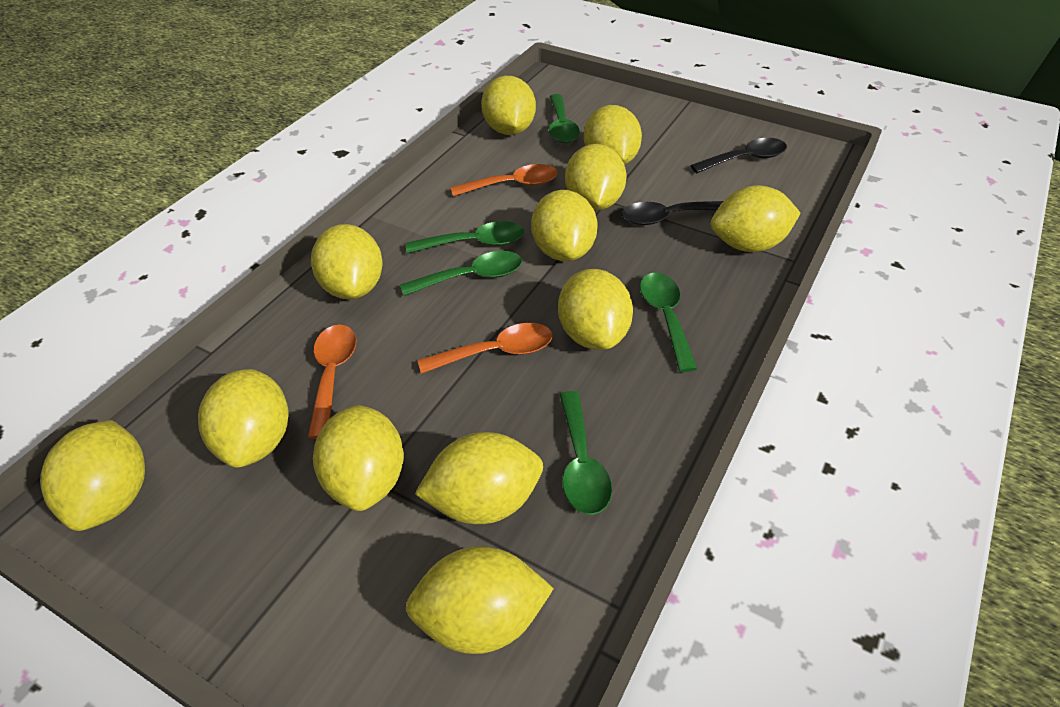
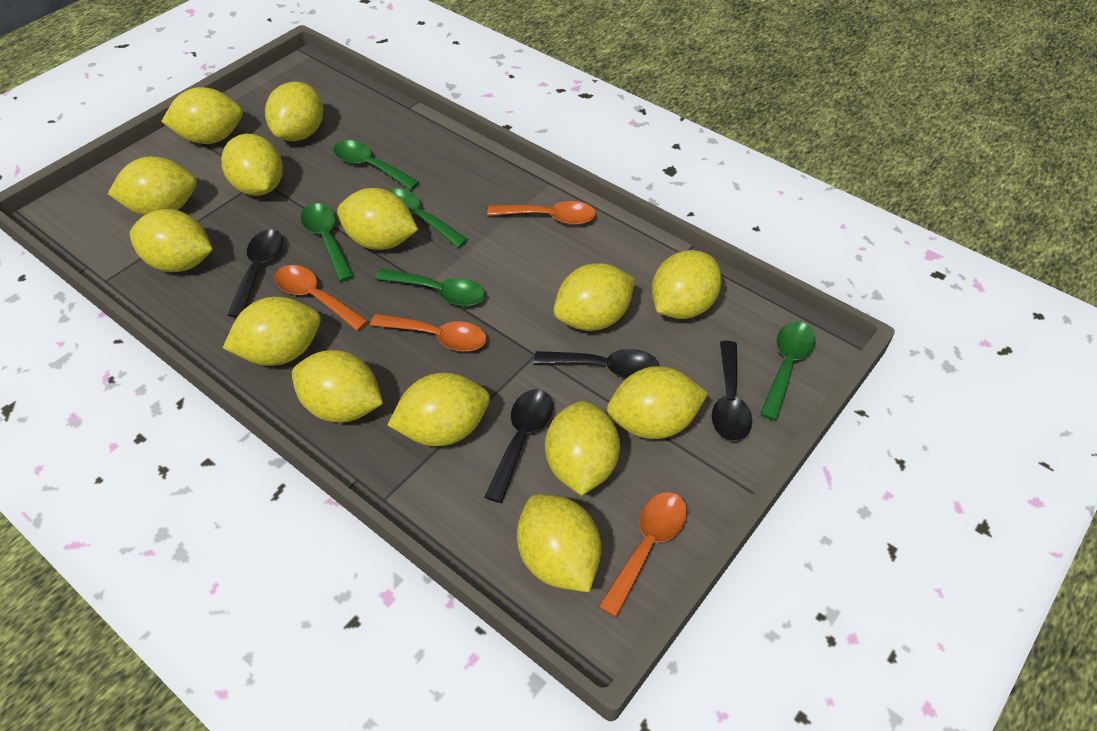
black spoon: 2 -> 4
orange spoon: 3 -> 4
yellow lemon: 12 -> 14

